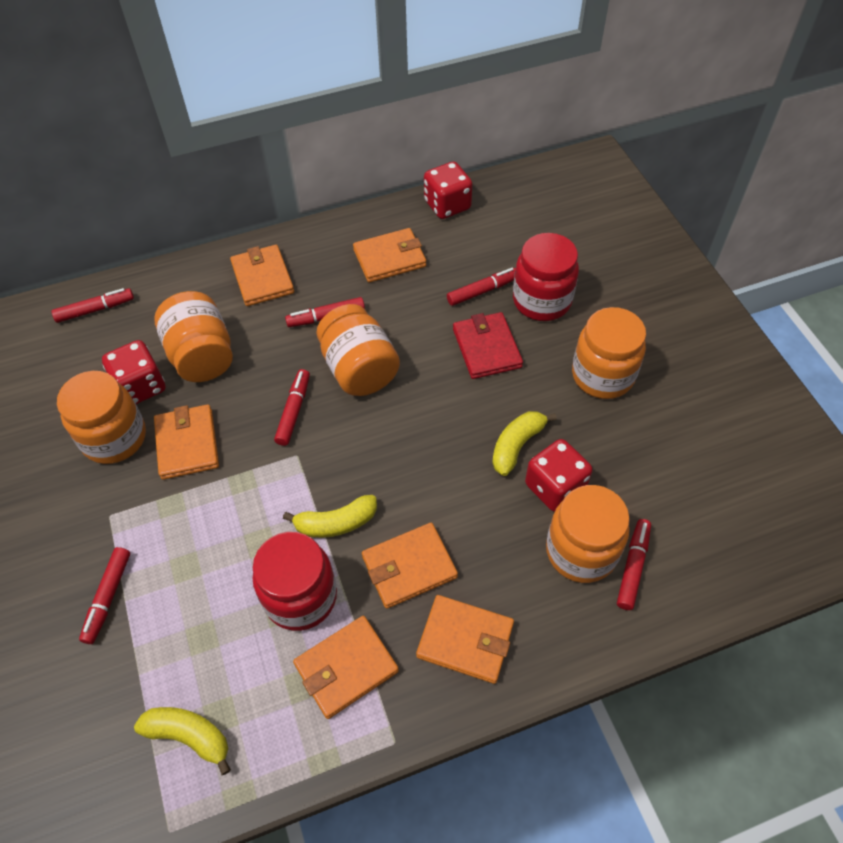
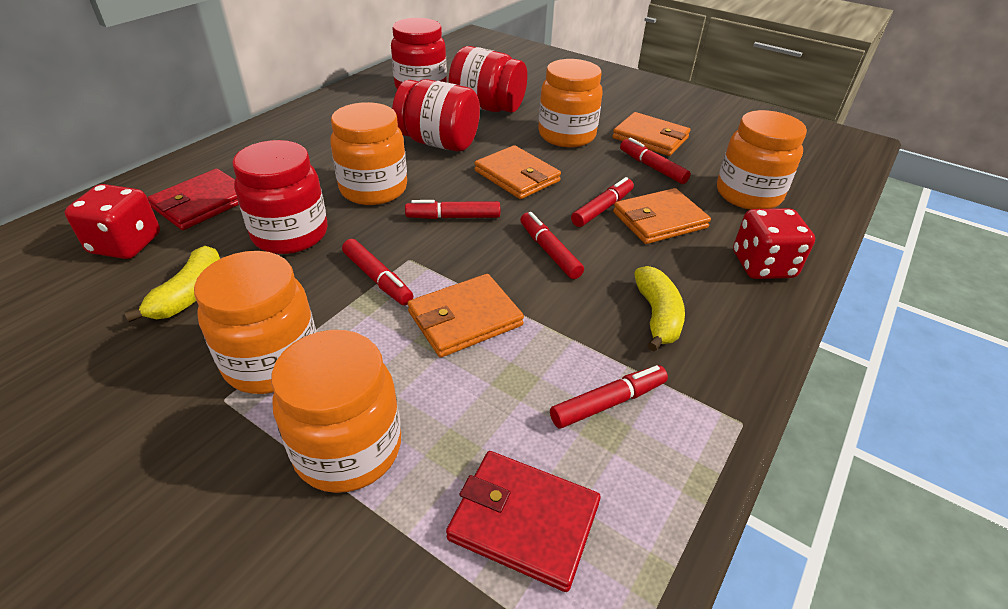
orange wallet: 6 -> 4
red dice: 3 -> 2
red jar: 2 -> 4
red wallet: 1 -> 2
yellow banana: 3 -> 2

